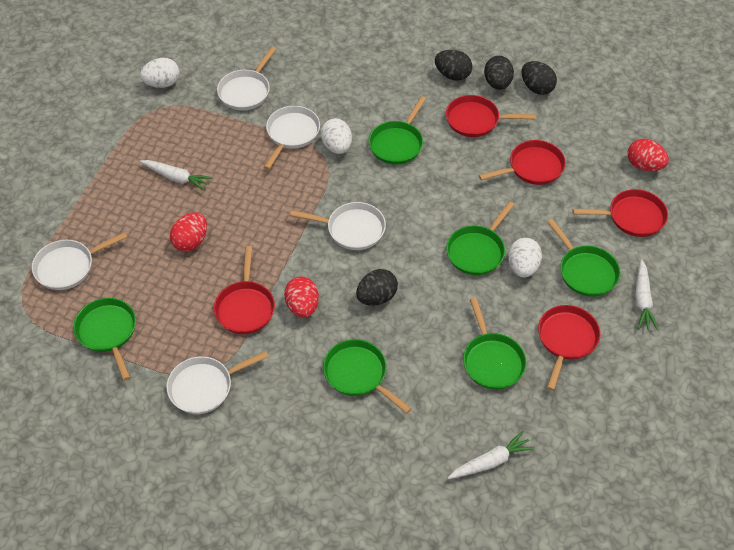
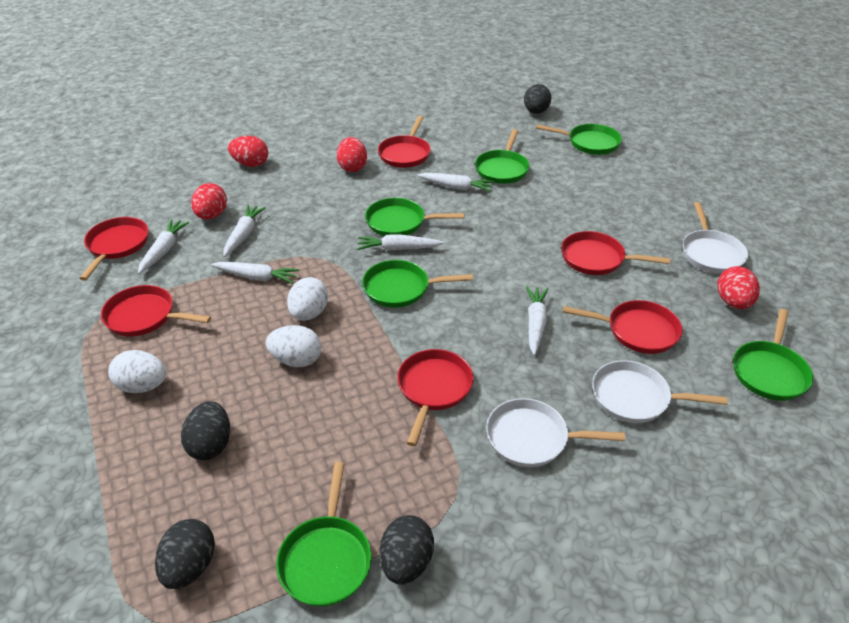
red egg: 3 -> 4
red pan: 5 -> 6
white carrot: 3 -> 6
white pan: 5 -> 3

